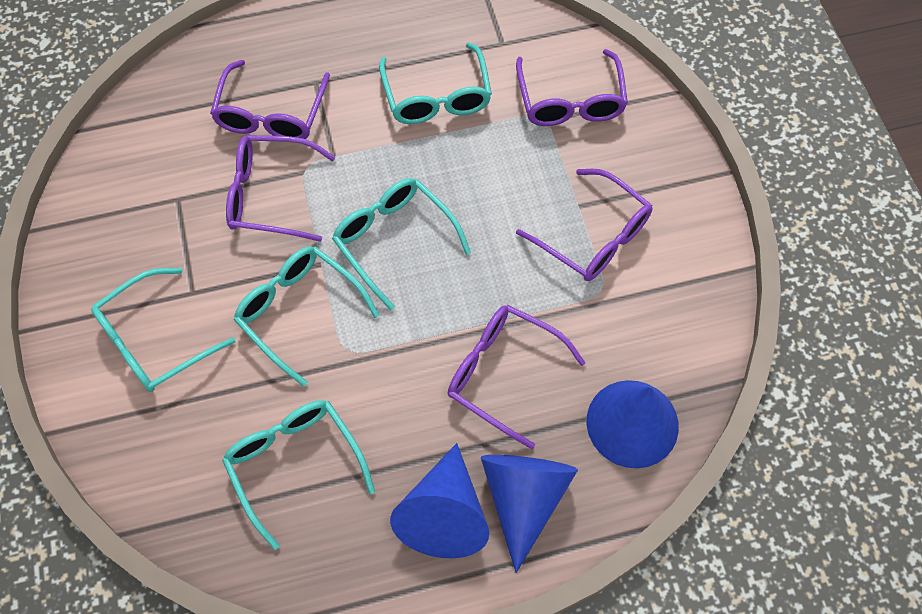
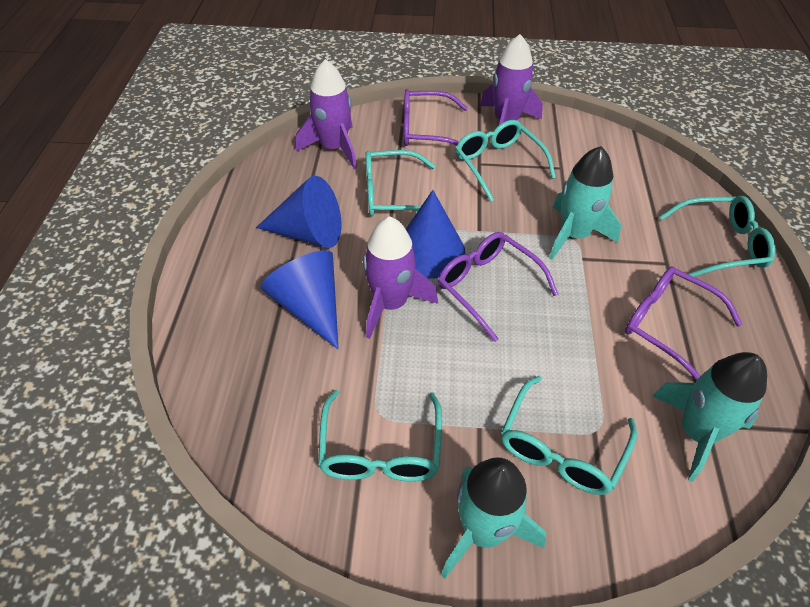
purple glasses: 5 -> 3
purple rocket: 0 -> 3
turquoise rocket: 0 -> 3

